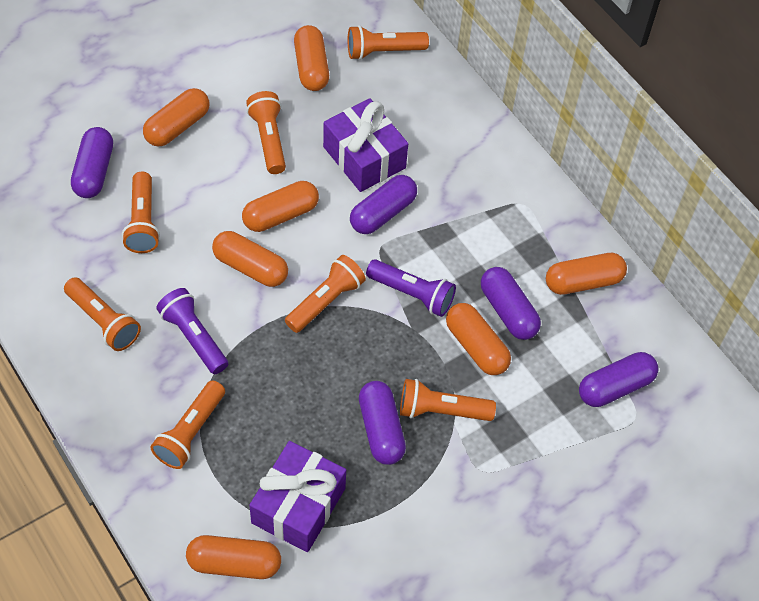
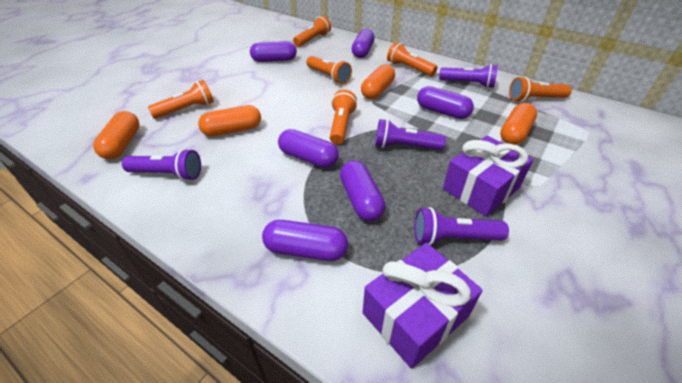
orange capsule: 7 -> 4
orange flashlight: 7 -> 6
purple capsule: 5 -> 6
purple flashlight: 2 -> 4

